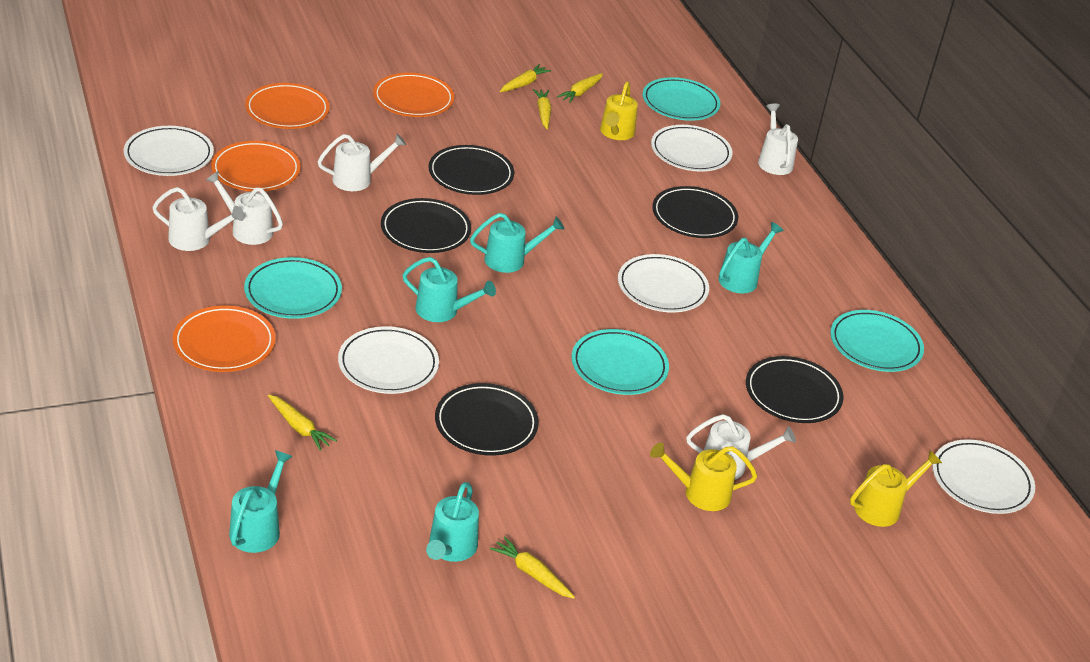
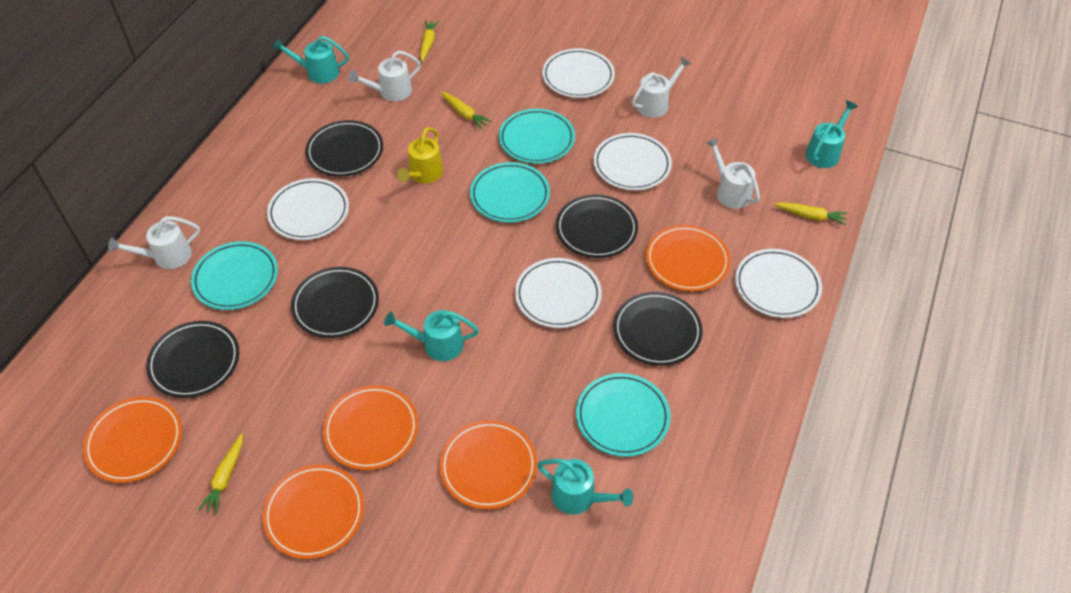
orange plate: 4 -> 5
turquoise watering can: 5 -> 4
white watering can: 5 -> 4
yellow carrot: 5 -> 4
yellow watering can: 3 -> 1

